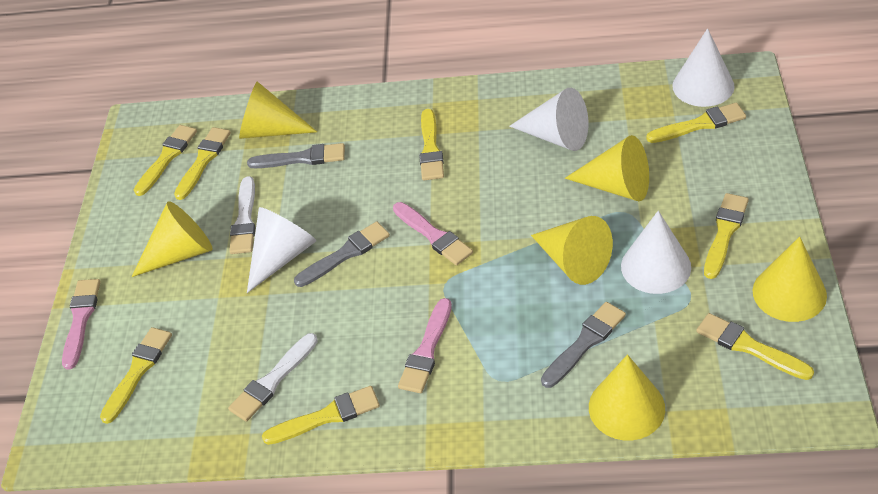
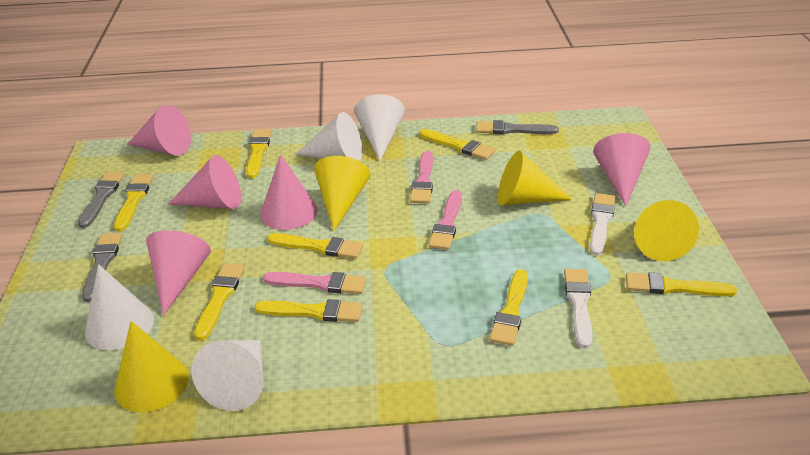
pink cone: 0 -> 5
yellow cone: 6 -> 4

